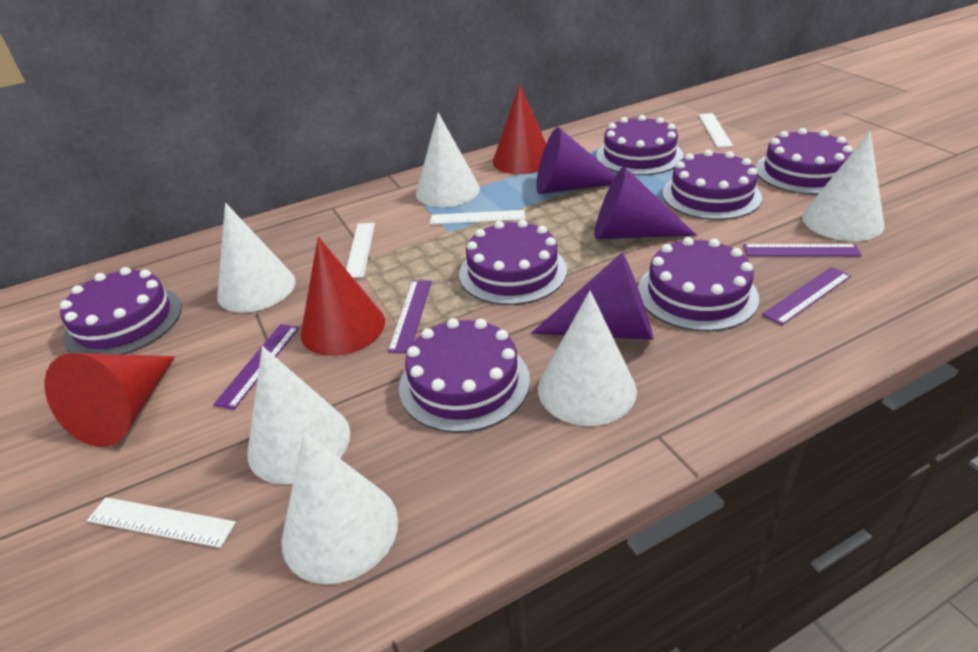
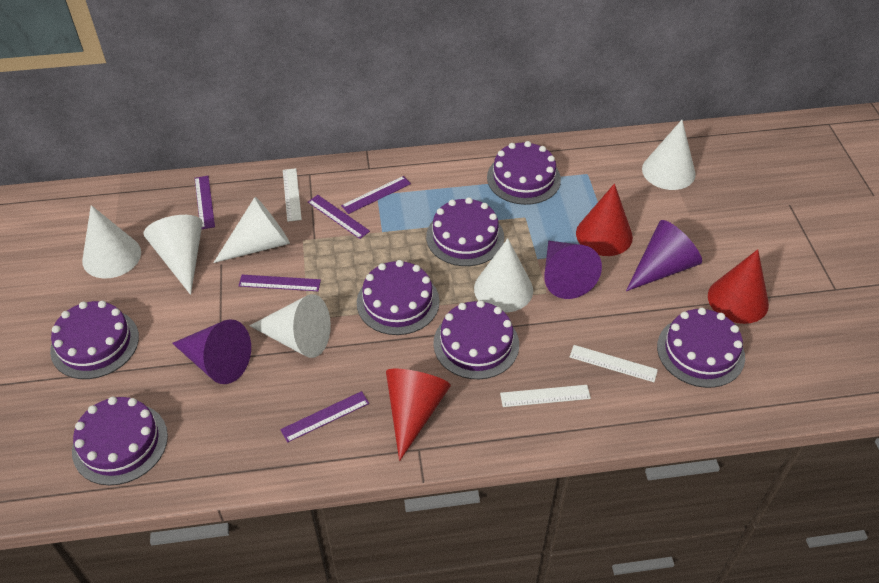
purple ruler: 4 -> 5
white ruler: 4 -> 3

